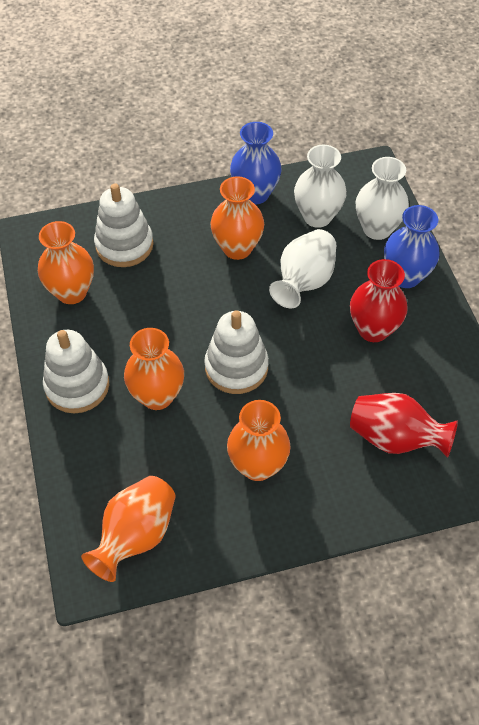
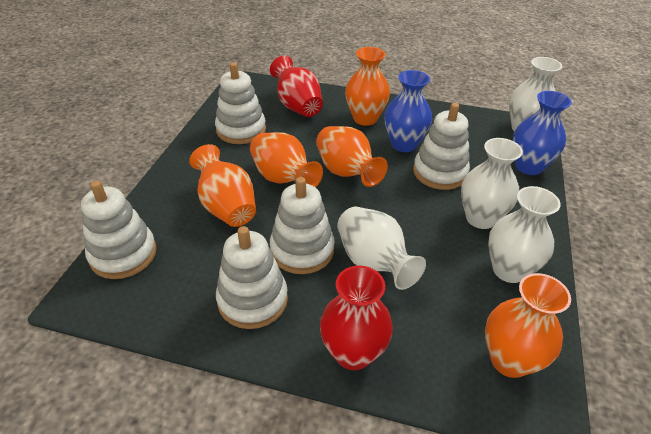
white stacking toy: 3 -> 5
white vase: 3 -> 4

